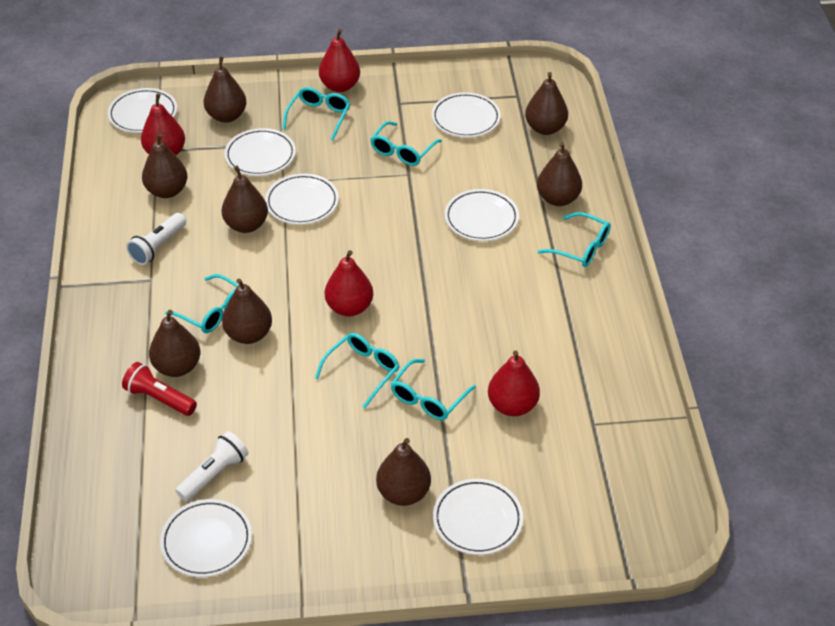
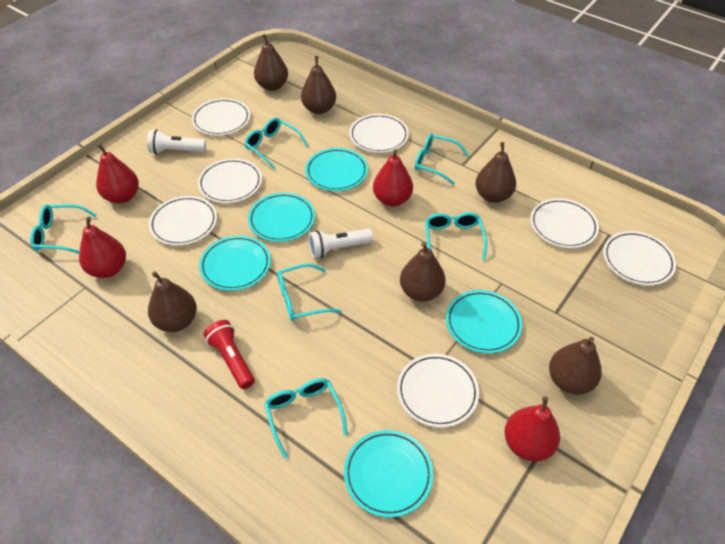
brown pear: 8 -> 6
turquoise plate: 0 -> 5

